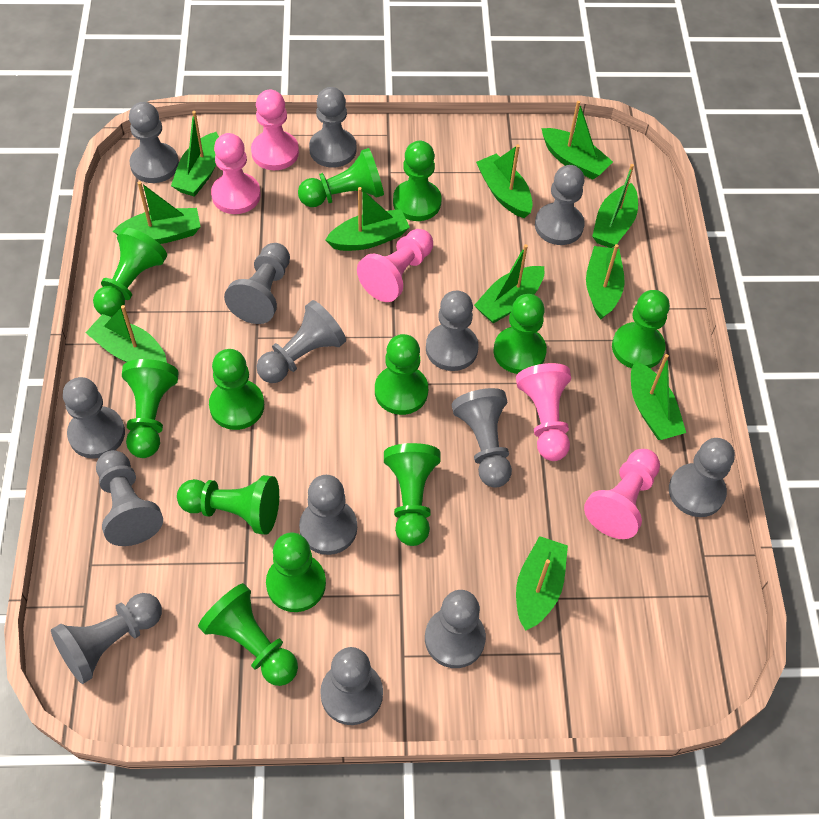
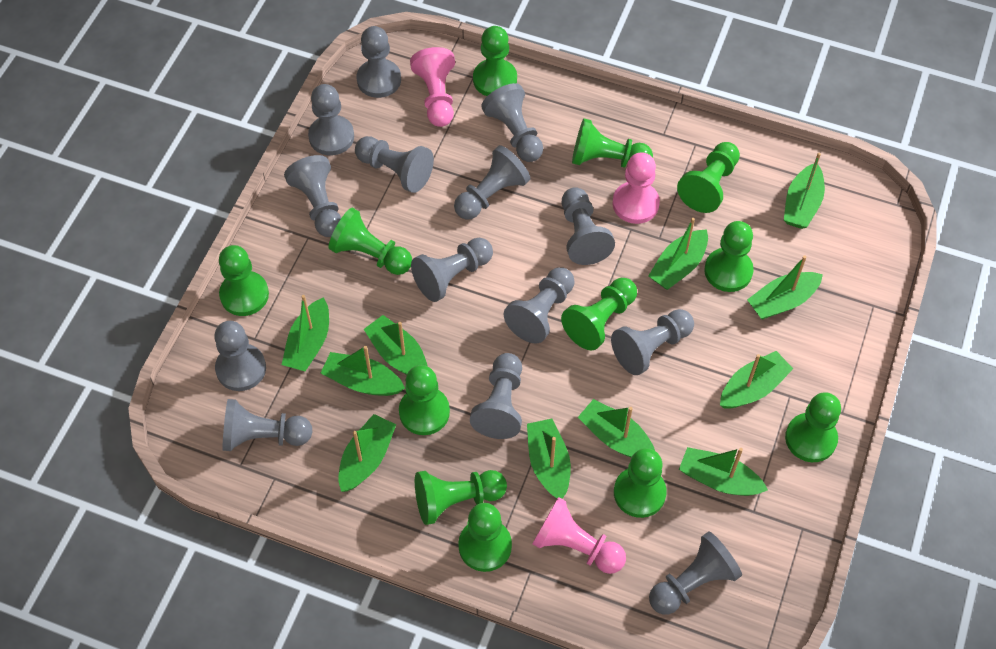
pink pawn: 5 -> 3

